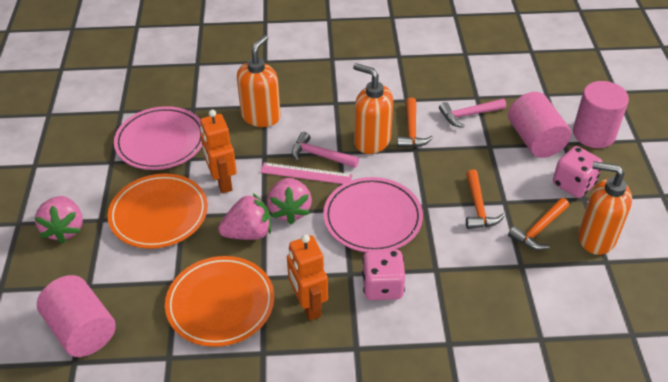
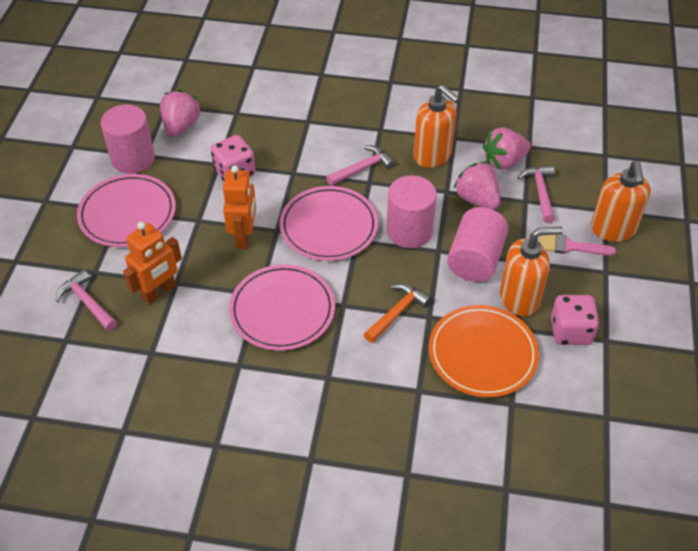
orange hammer: 3 -> 1
orange plate: 2 -> 1
pink brush: 0 -> 1
pink hammer: 2 -> 3
pink plate: 2 -> 3
pink ruler: 1 -> 0

